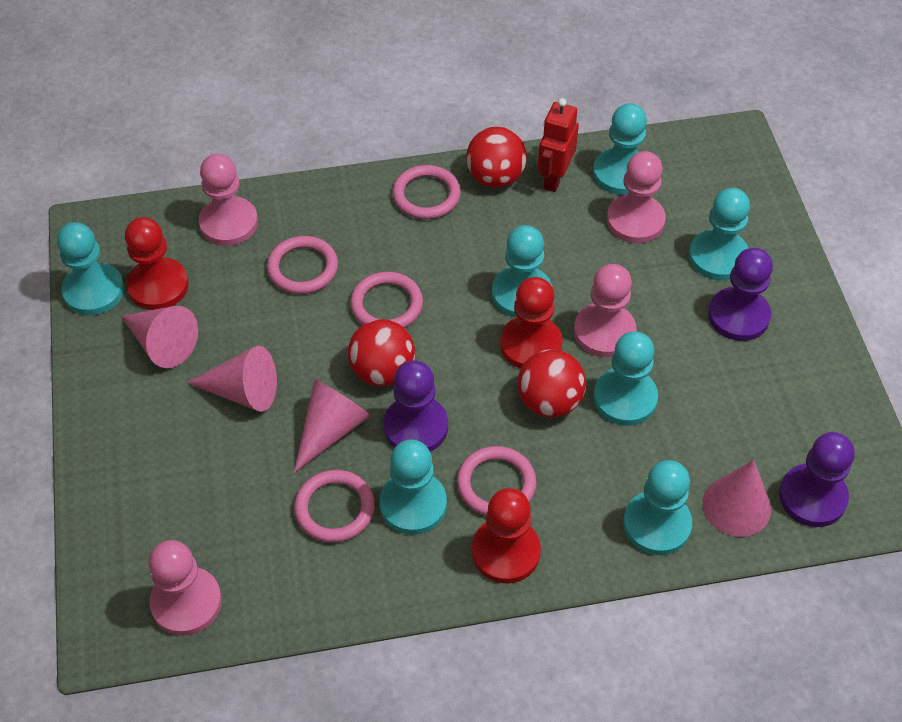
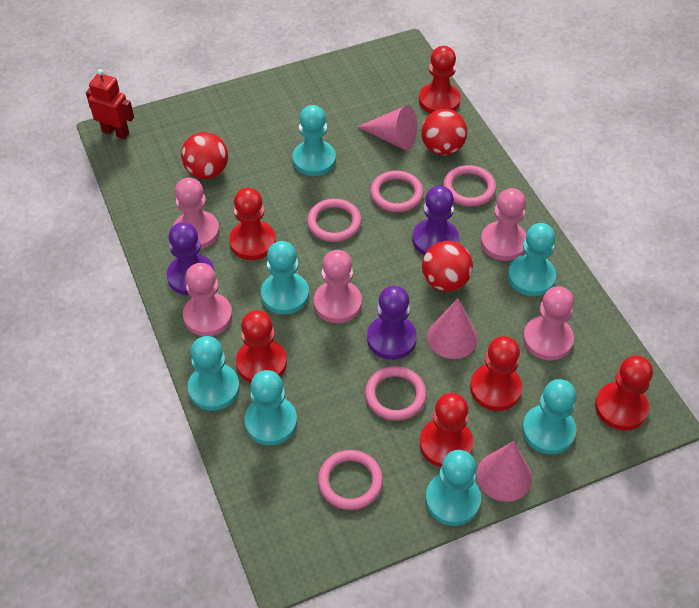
pink cone: 4 -> 3
pink pawn: 4 -> 5
red pawn: 3 -> 6

